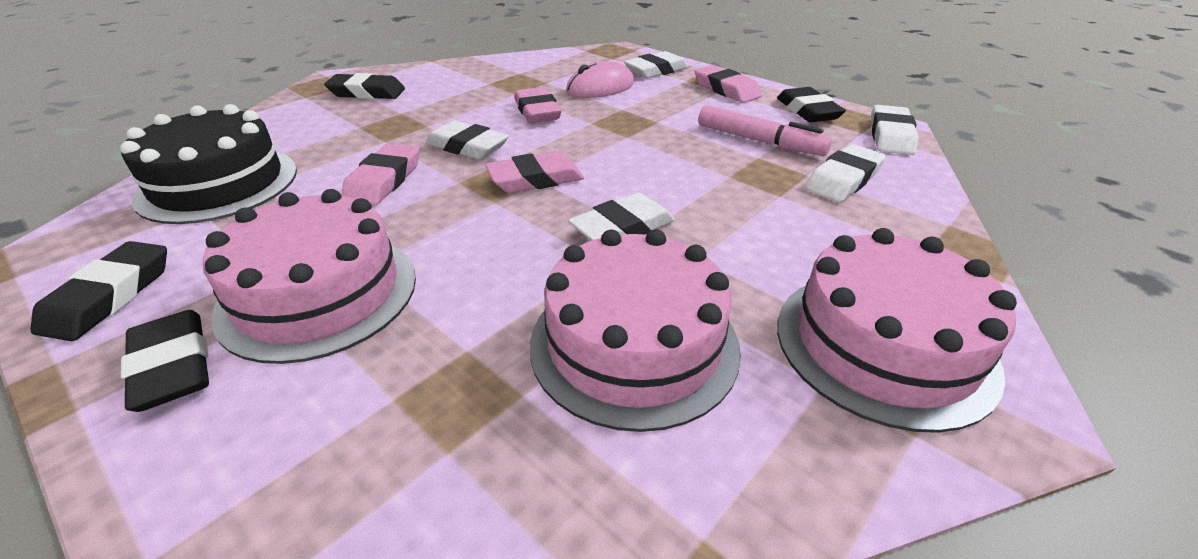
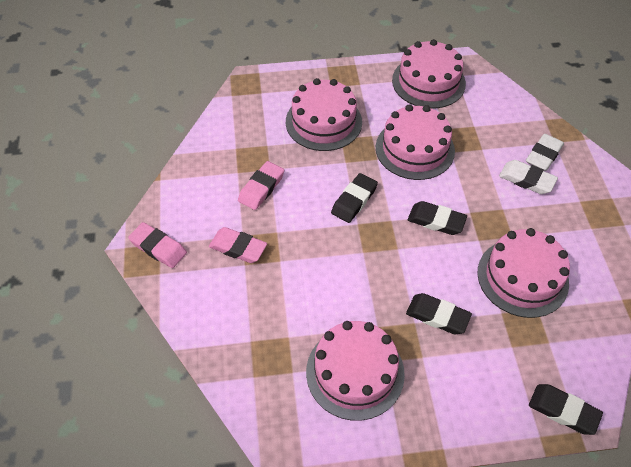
black cake: 1 -> 0
pink cake: 3 -> 5
pink eraser: 4 -> 3
pink marker: 1 -> 0
pink mouse: 1 -> 0
white eraser: 5 -> 2

